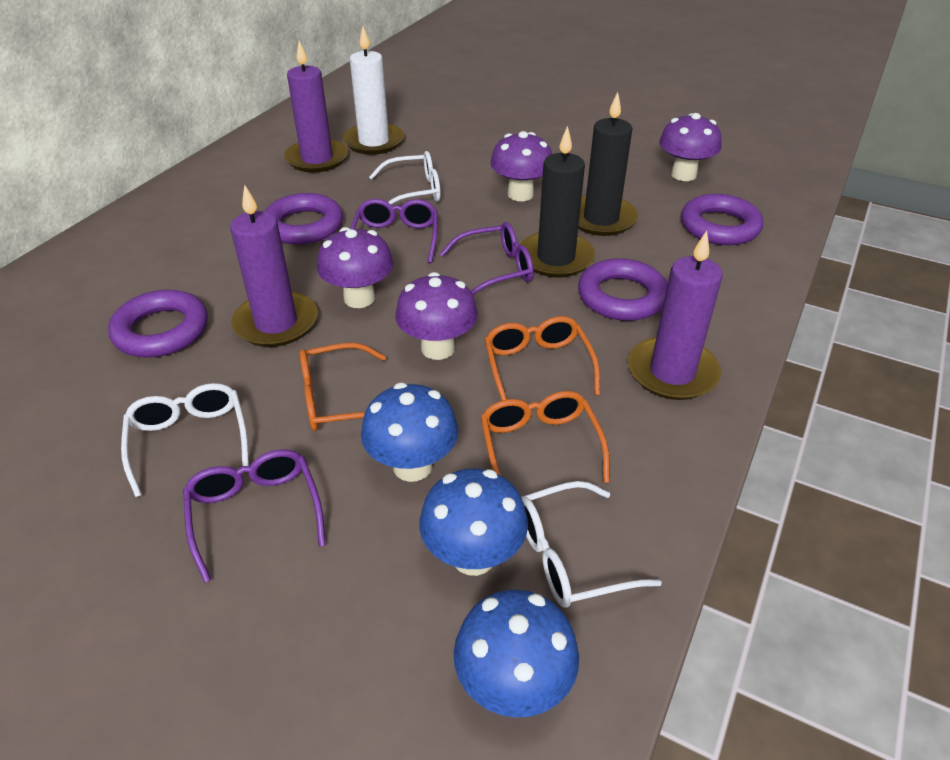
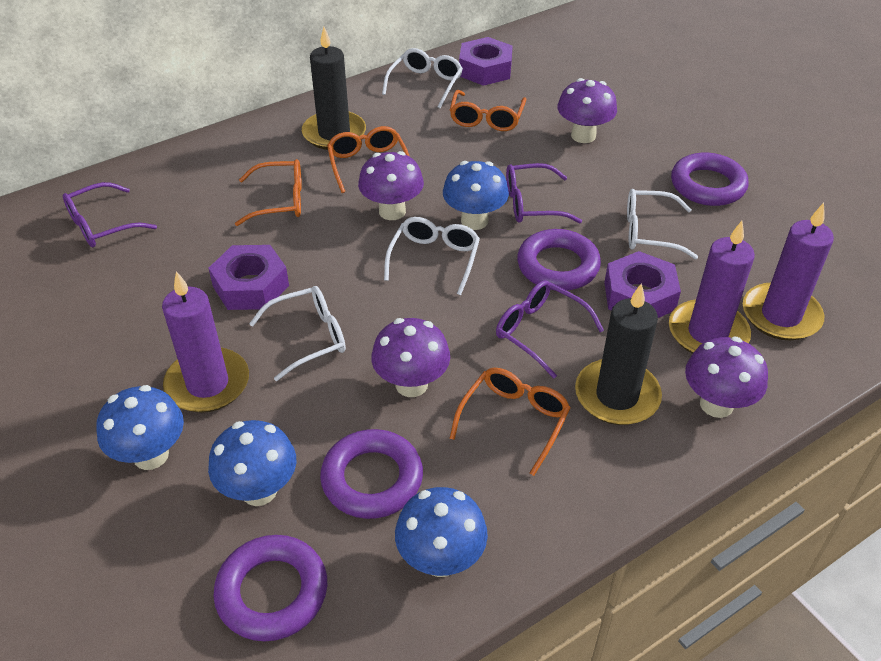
blue mushroom: 3 -> 4
orange glasses: 3 -> 4
purple nut: 0 -> 3
white candle: 1 -> 0
white glasses: 3 -> 4

